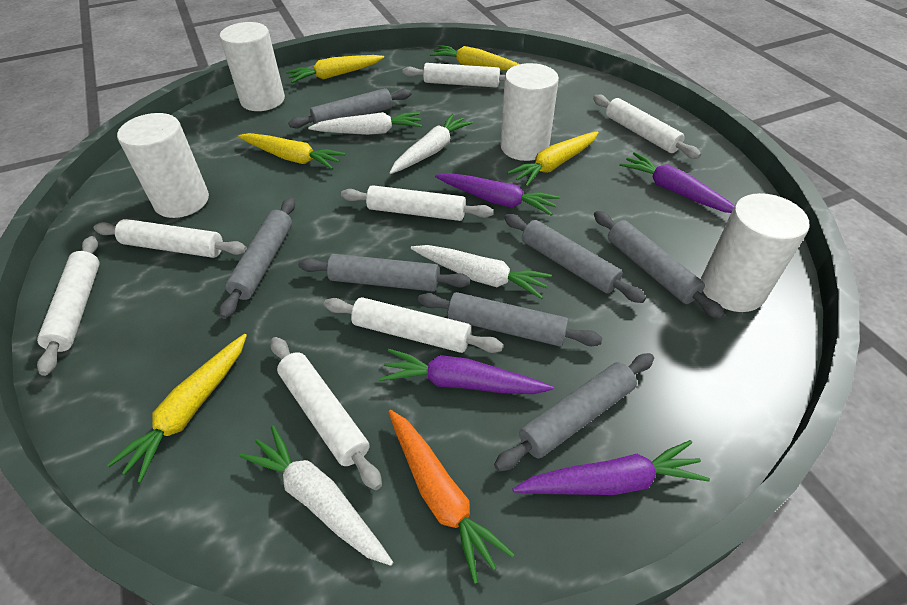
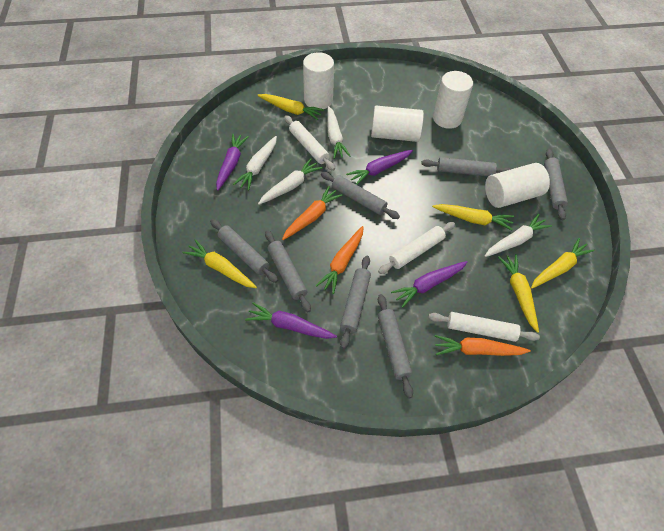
orange carrot: 1 -> 3
white rolling pin: 7 -> 3

